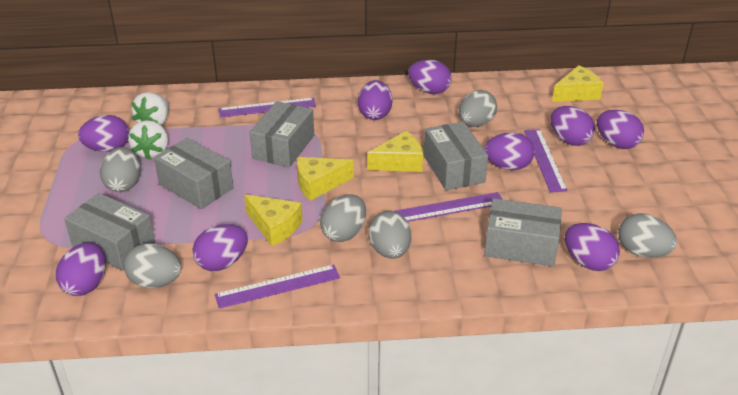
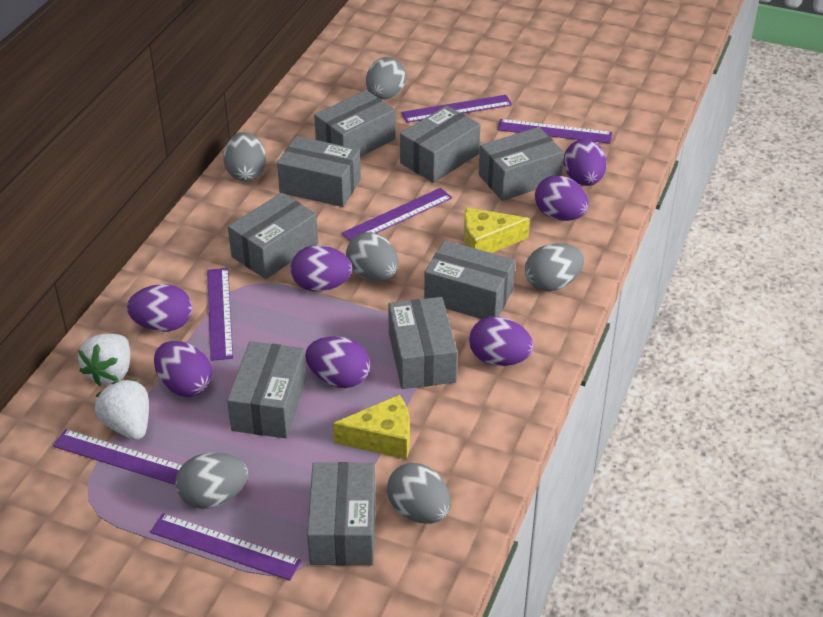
grey box: 5 -> 9
purple egg: 9 -> 7
purple ruler: 4 -> 6
yellow cheese: 4 -> 2

